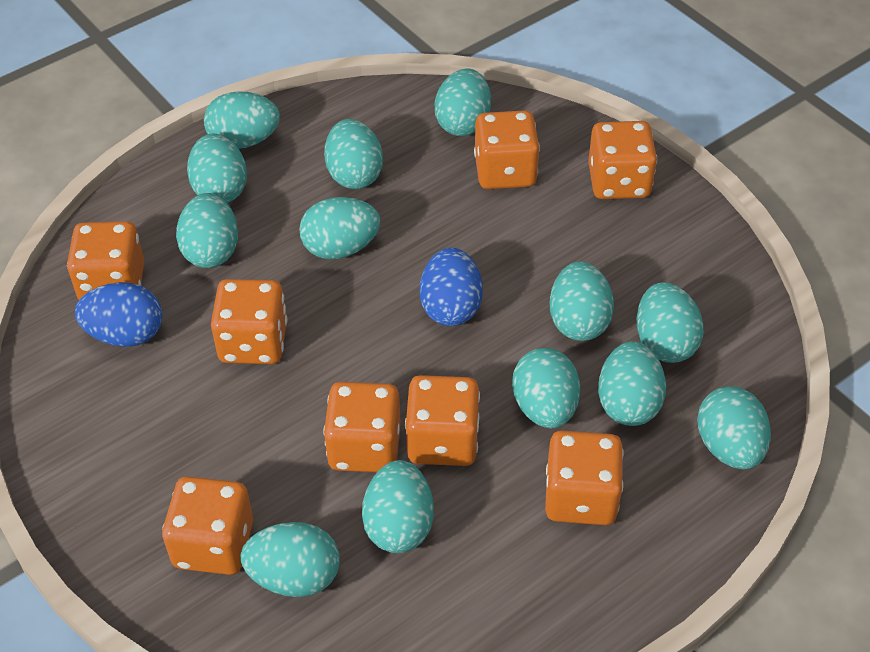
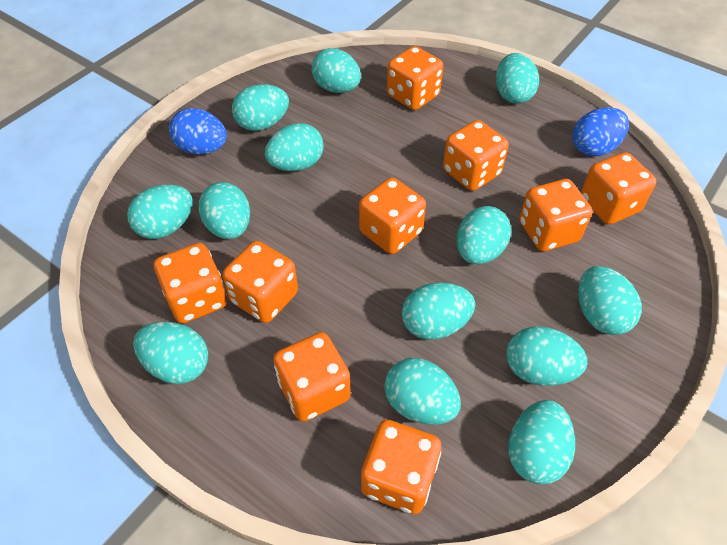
orange dice: 8 -> 9

